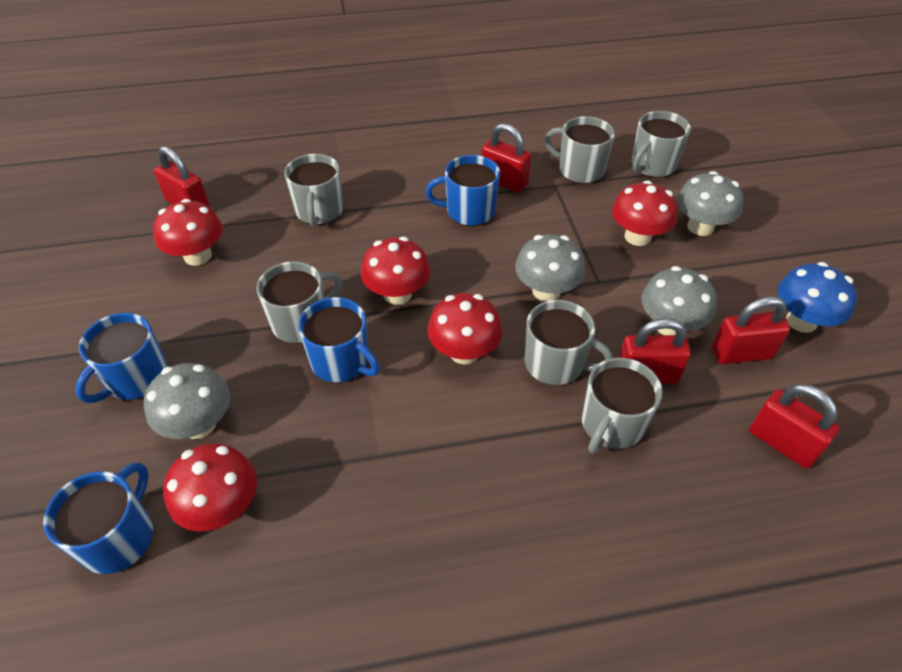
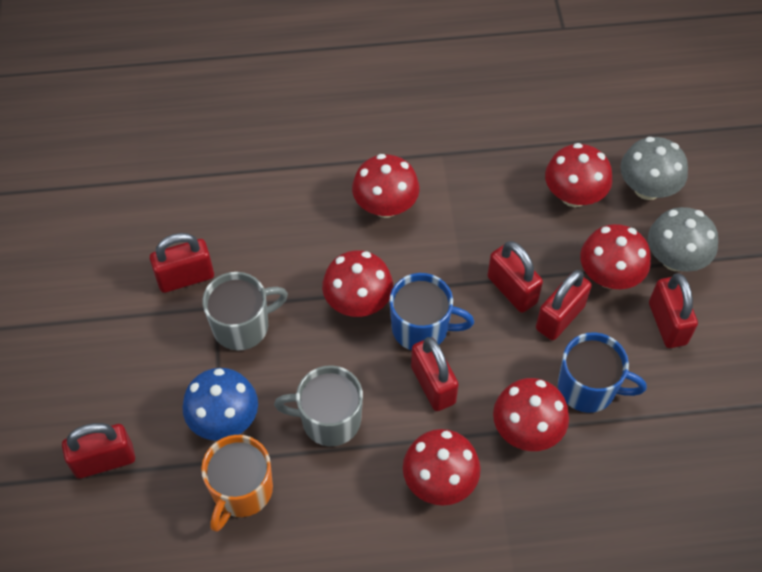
blue mug: 4 -> 2
grey mug: 6 -> 2
grey mushroom: 4 -> 2
orange mug: 0 -> 1
red mushroom: 5 -> 6
red padlock: 5 -> 6

